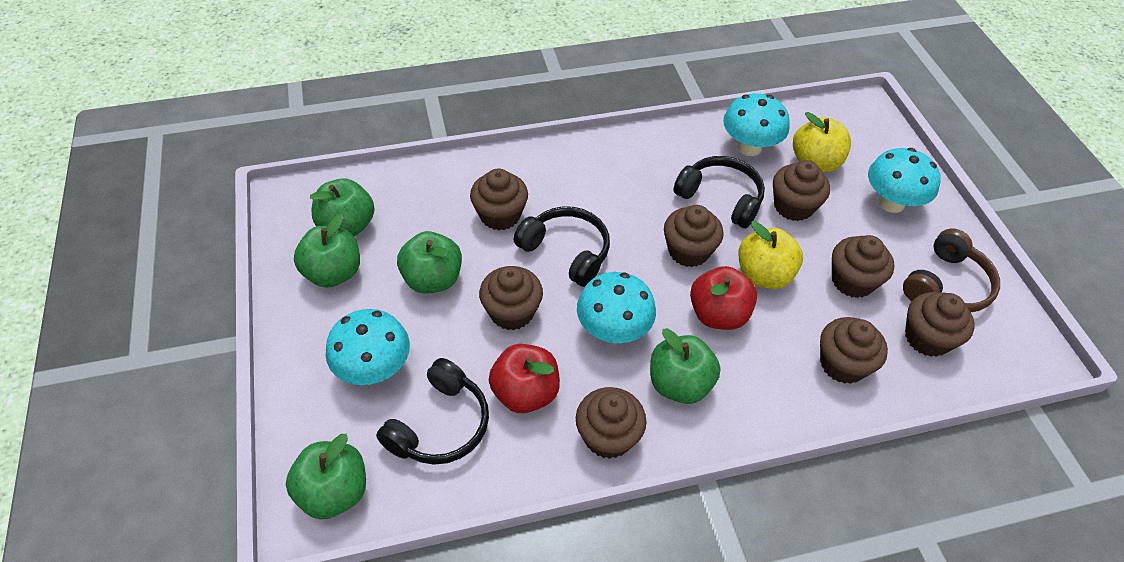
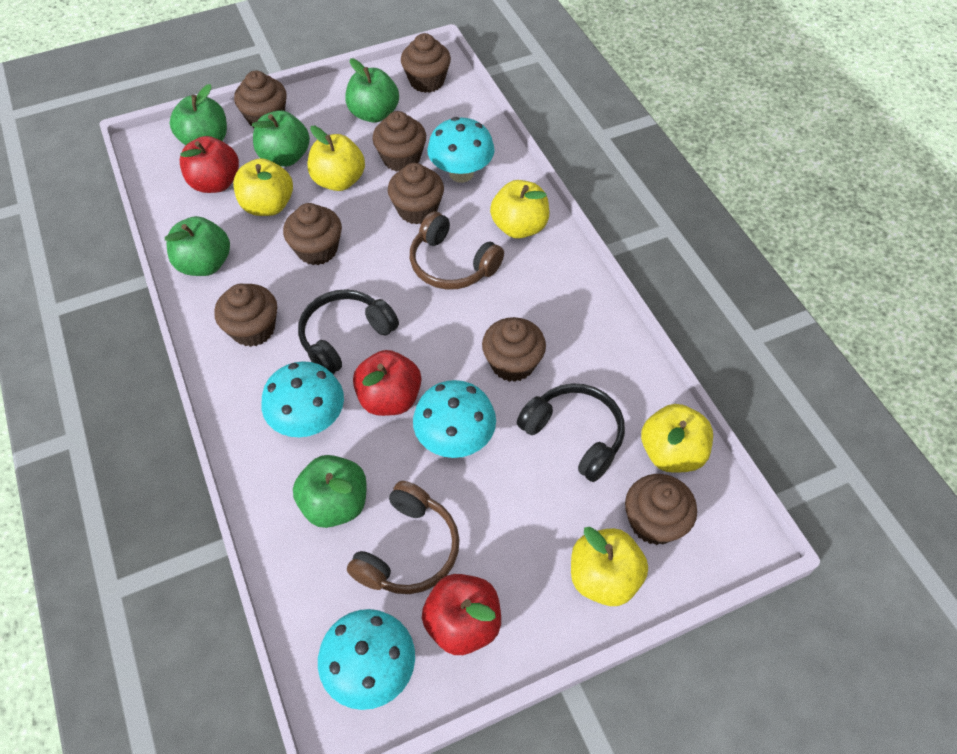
black headphones: 3 -> 2
brown headphones: 1 -> 2
red apple: 2 -> 3
yellow apple: 2 -> 5

